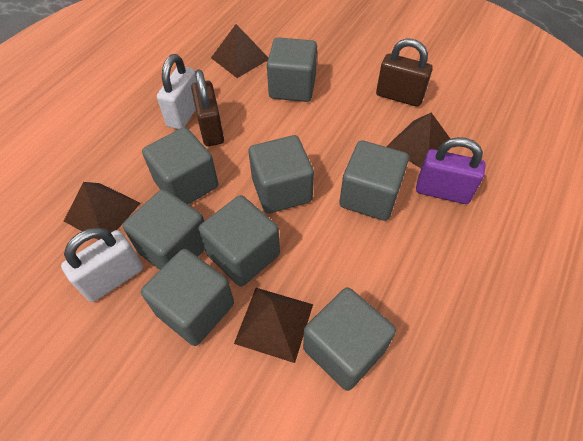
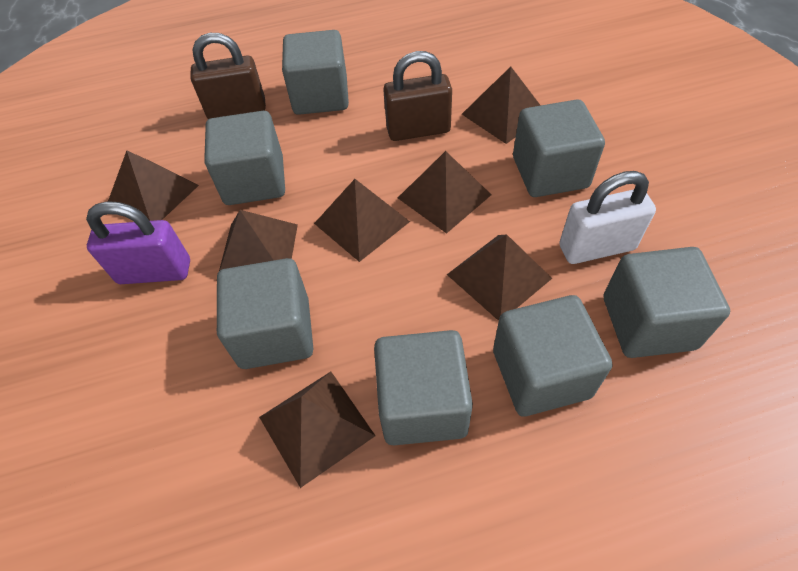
brown pyramid: 4 -> 7
grey cube: 8 -> 7
white padlock: 2 -> 1

